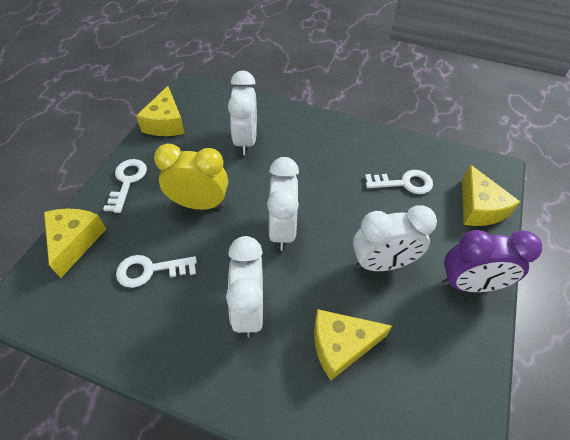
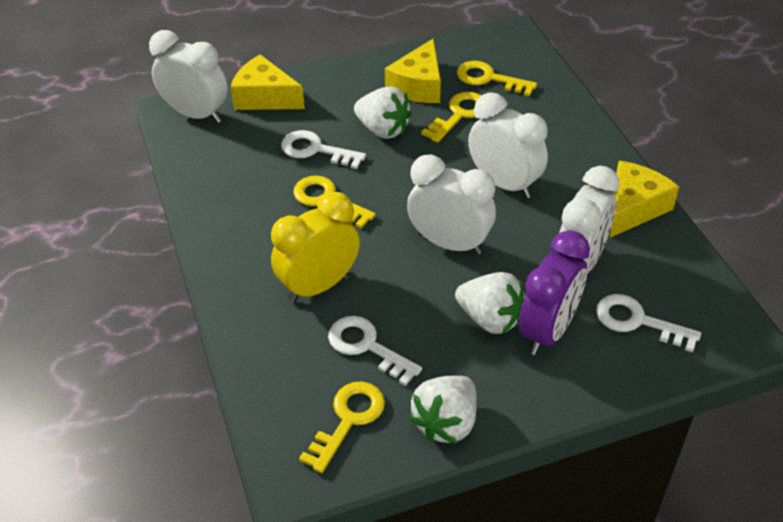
white strawberry: 0 -> 3
yellow cheese: 4 -> 3
yellow key: 0 -> 4

